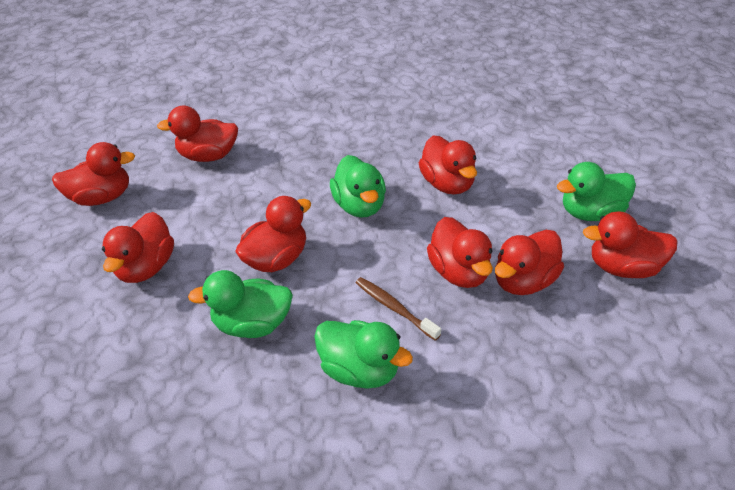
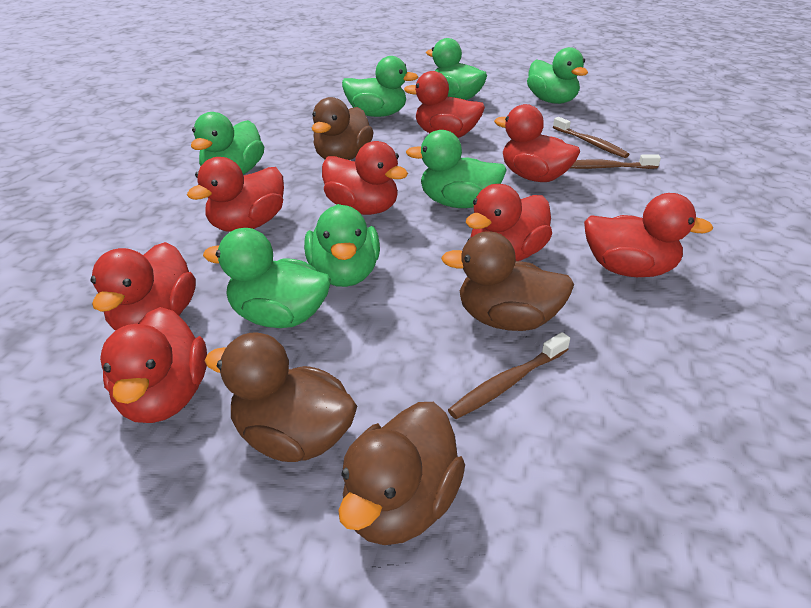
brown duck: 0 -> 4
brown toothbrush: 1 -> 3
green duck: 4 -> 7

